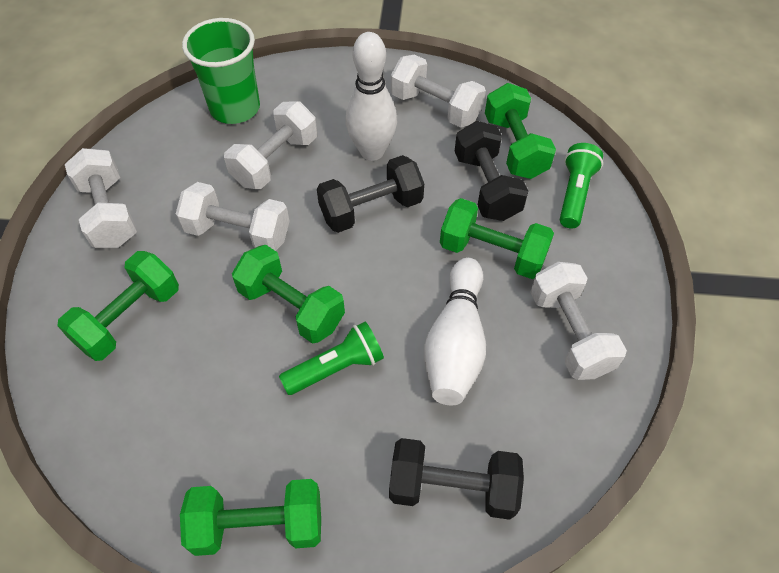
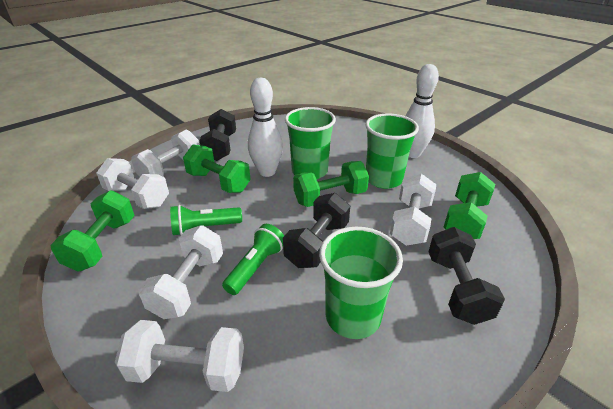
green cup: 1 -> 3
green dumbbell: 5 -> 4

